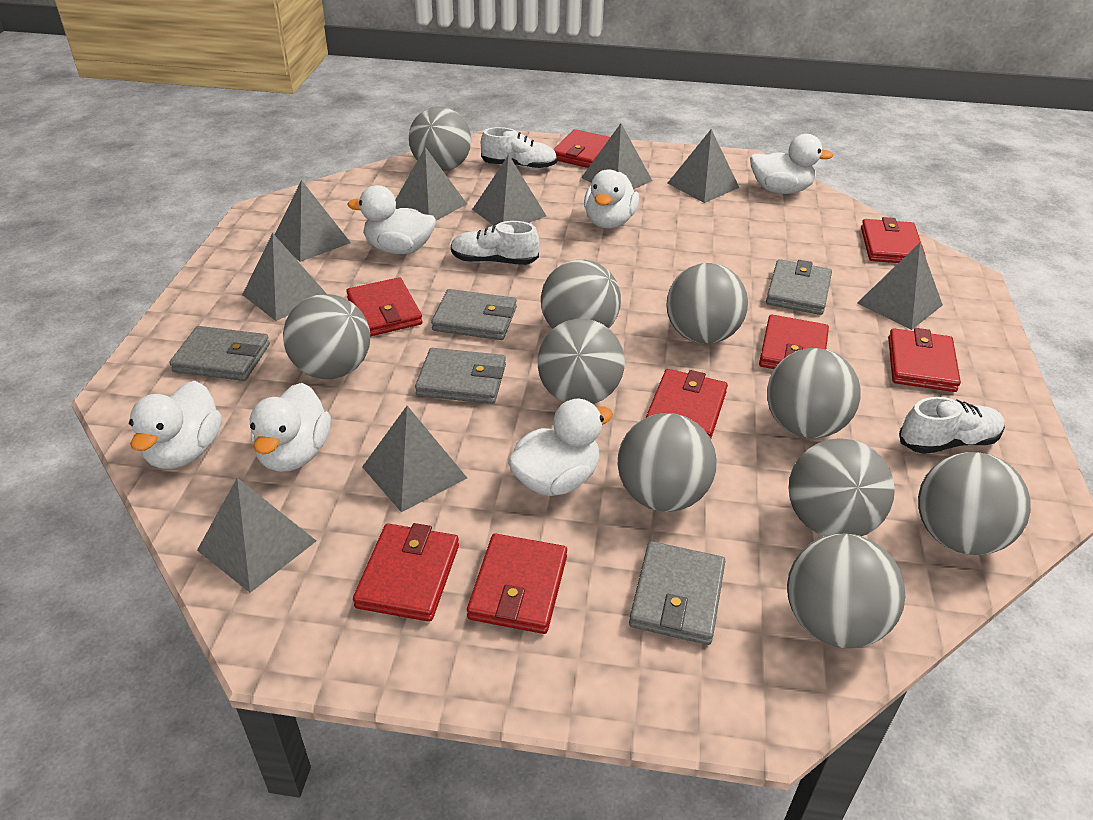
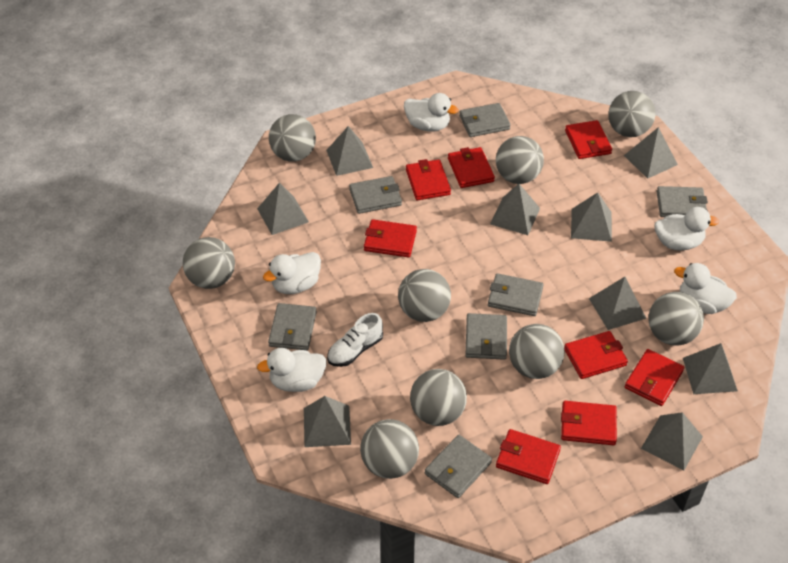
grey ball: 10 -> 9
grey wallet: 5 -> 7
white duck: 6 -> 5
white shoe: 3 -> 1

